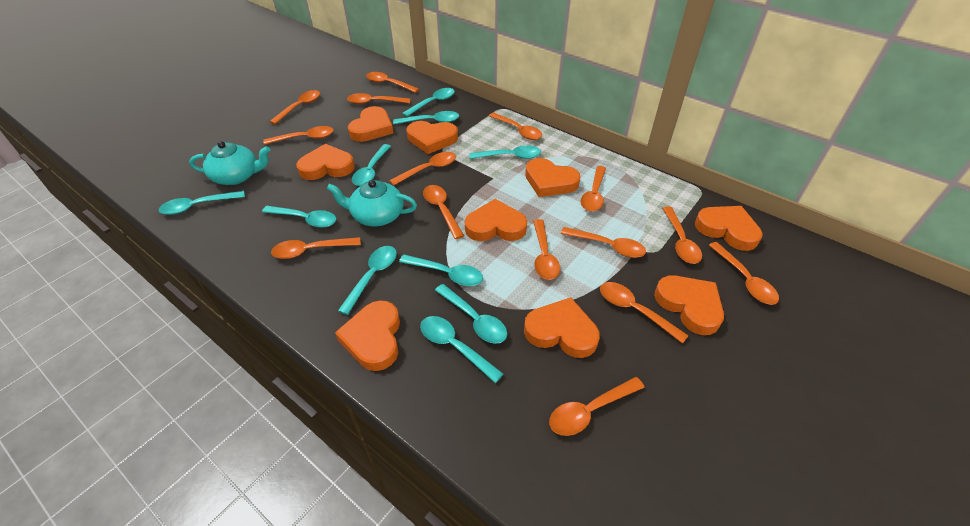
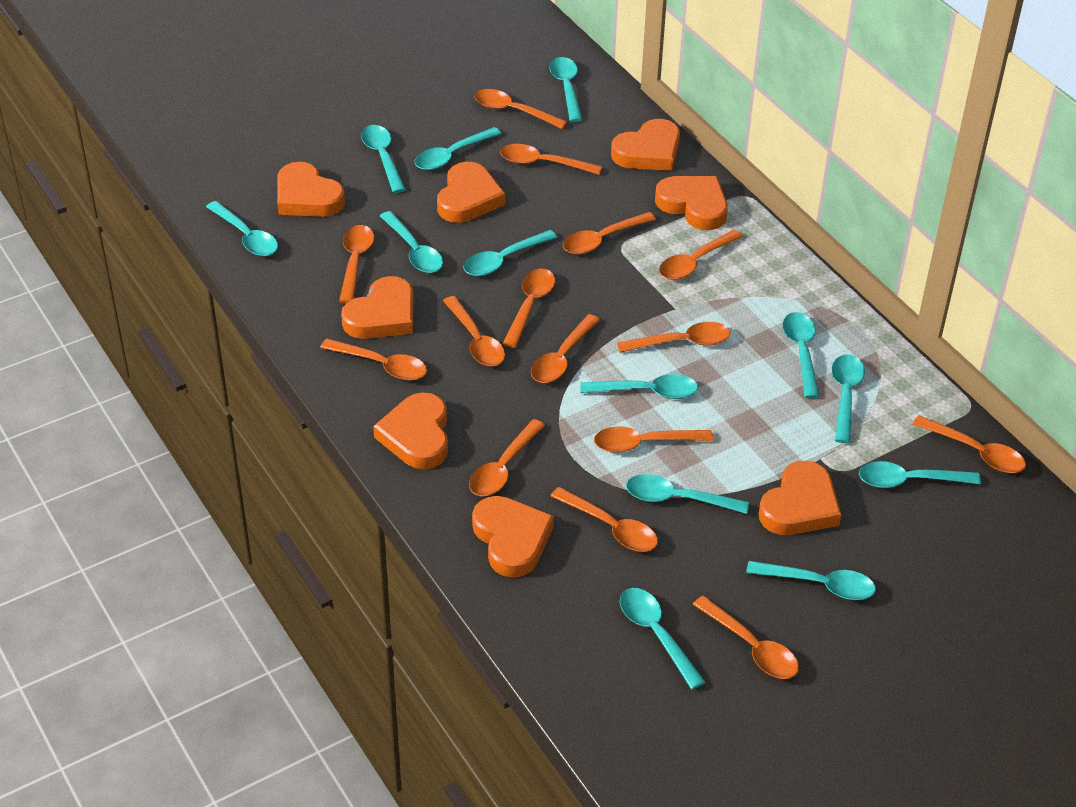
orange heart: 9 -> 8
turquoise spoon: 10 -> 13
turquoise teapot: 2 -> 0

